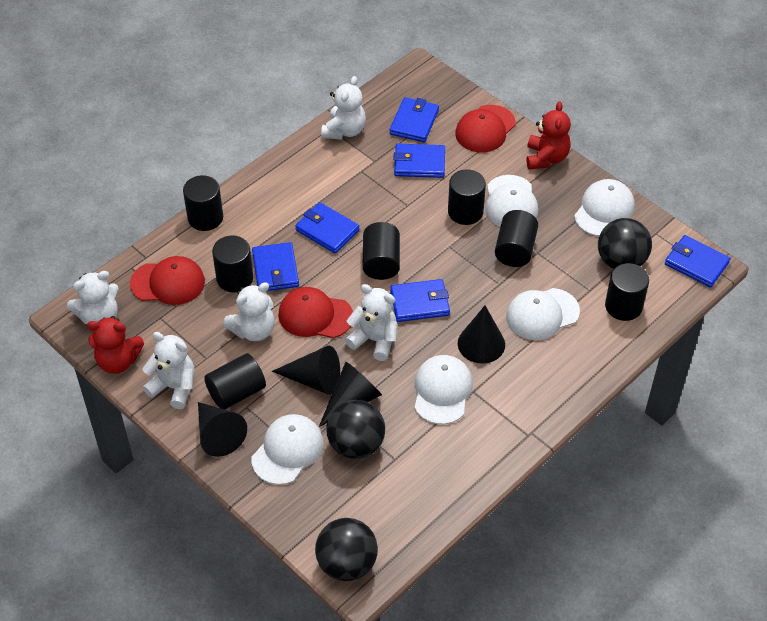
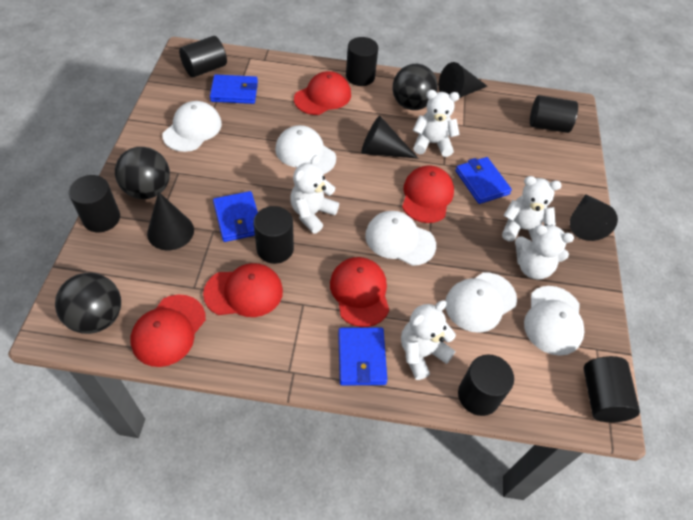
blue wallet: 6 -> 4
red cap: 3 -> 5
red teddy bear: 2 -> 0

